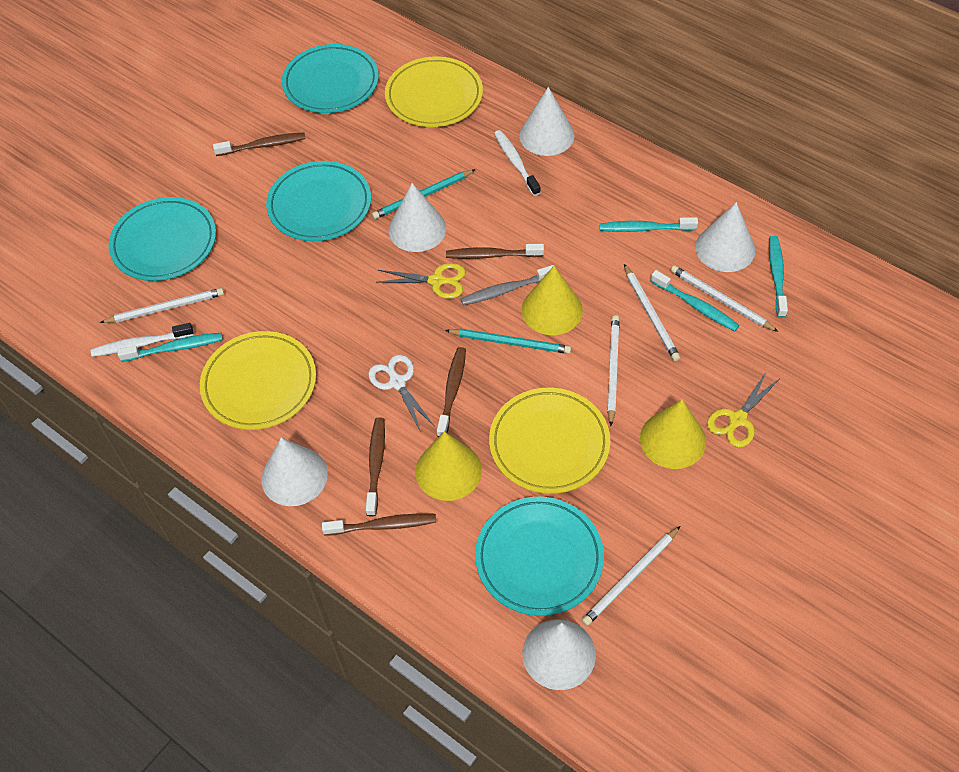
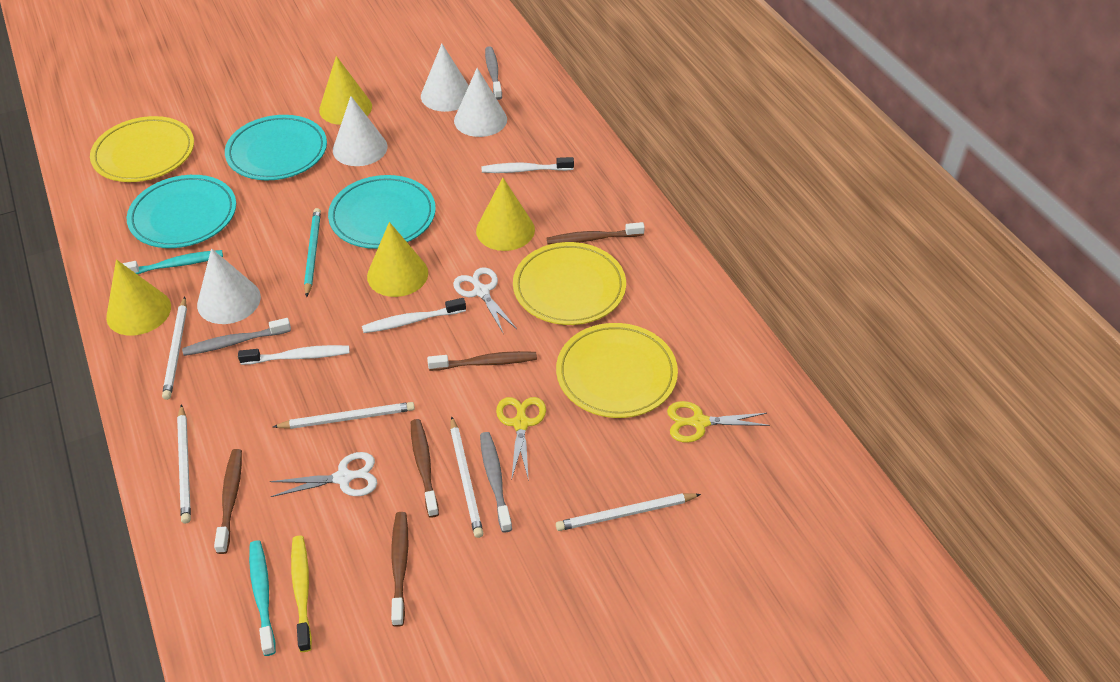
grey toothbrush: 1 -> 3
turquoise pencil: 2 -> 1
turquoise plate: 4 -> 3
turquoise toothbrush: 4 -> 2
white cone: 5 -> 4
white scissors: 1 -> 2
white toothbrush: 2 -> 3
yellow cone: 3 -> 4
yellow toothbrush: 0 -> 1

